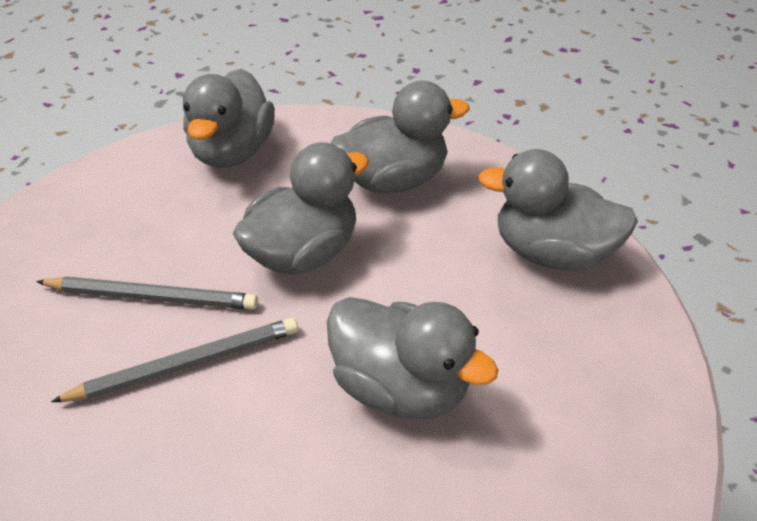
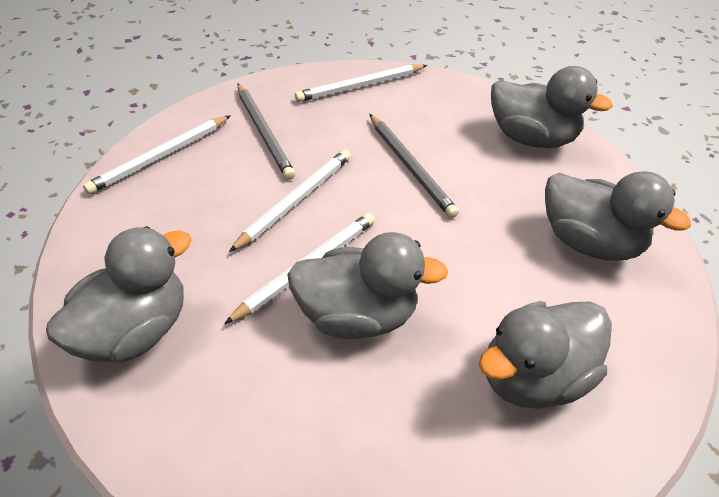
white pencil: 0 -> 4

